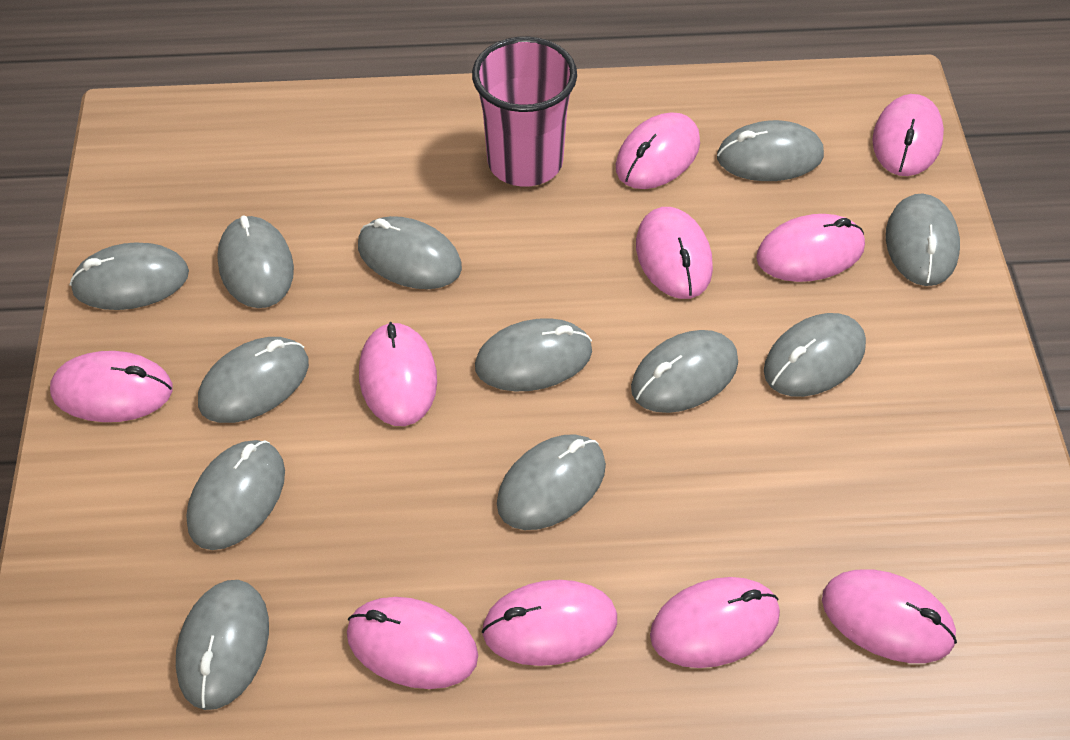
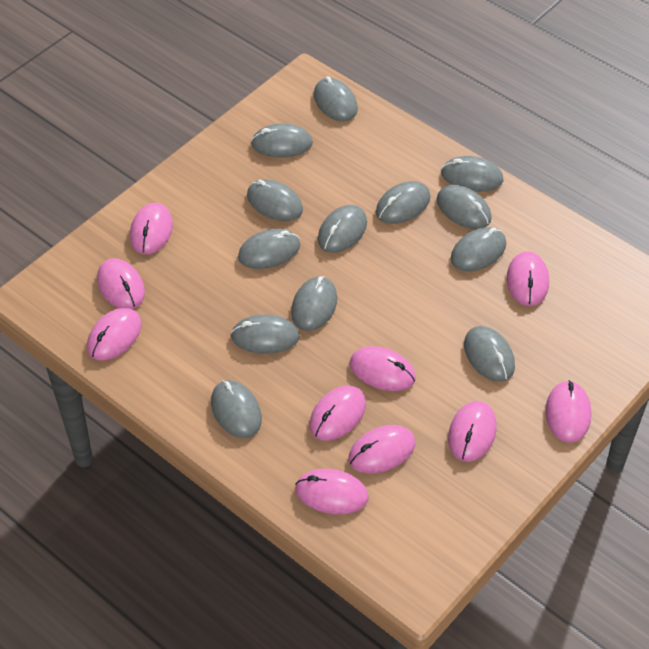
grey mouse: 12 -> 13
pink cup: 1 -> 0

